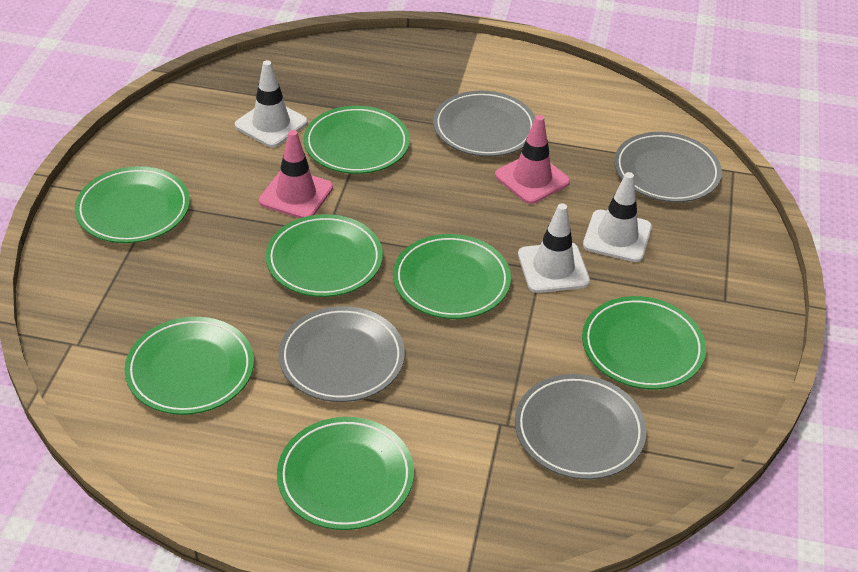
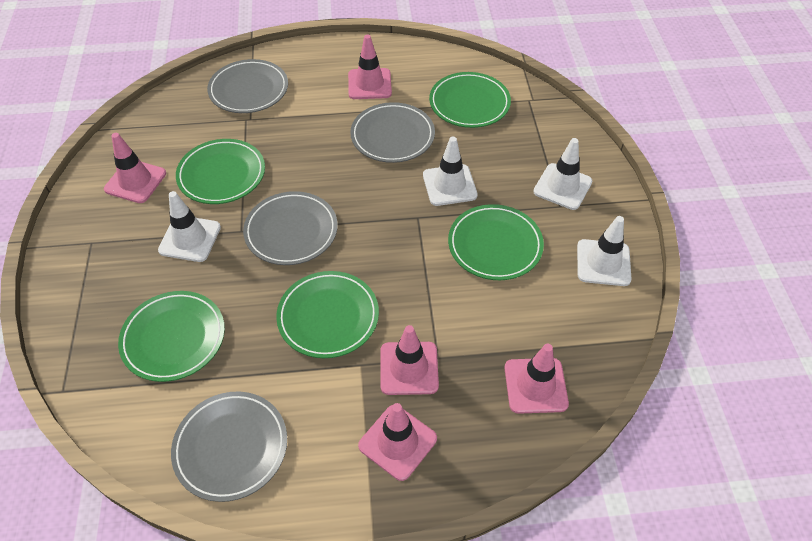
green plate: 7 -> 5
pink traffic cone: 2 -> 5
white traffic cone: 3 -> 4

